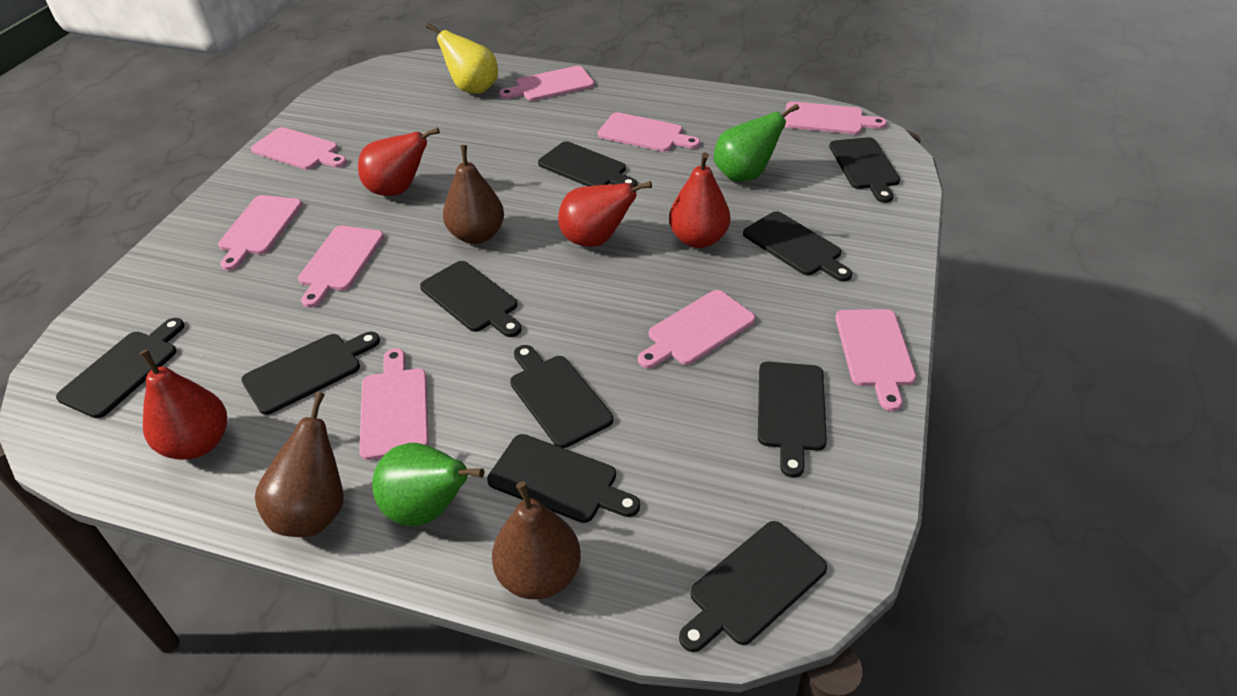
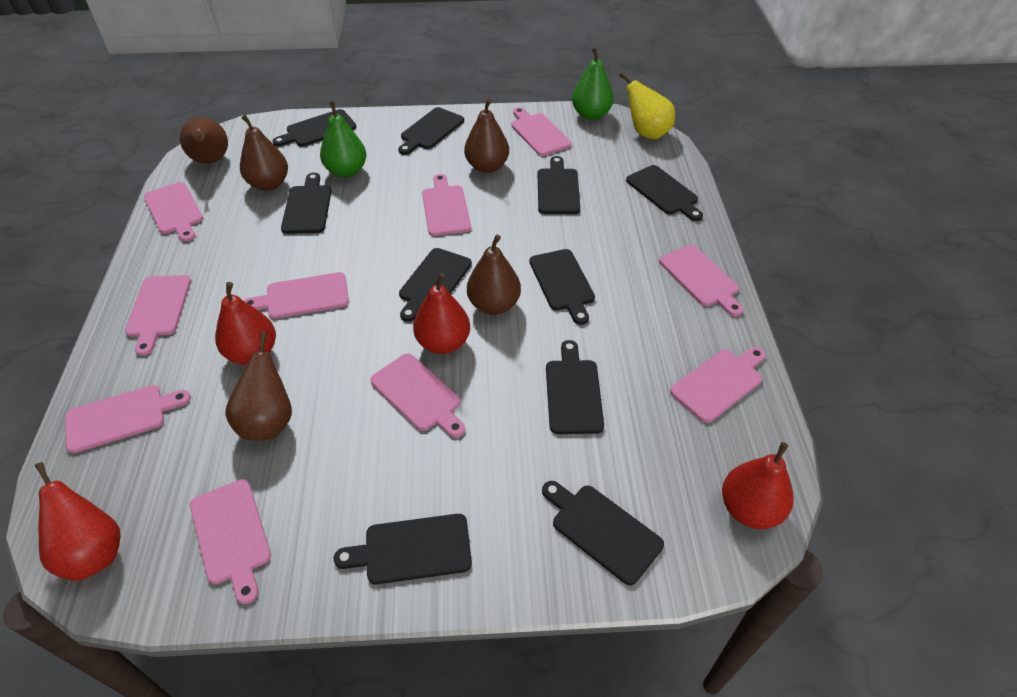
brown pear: 3 -> 5
pink cutting board: 9 -> 10

